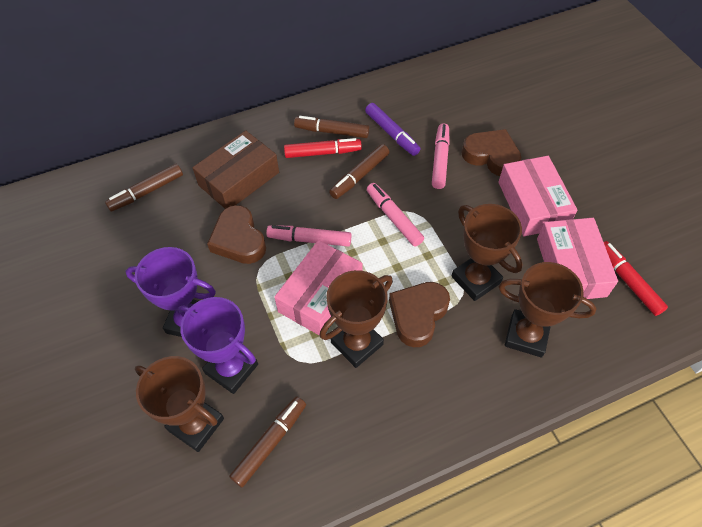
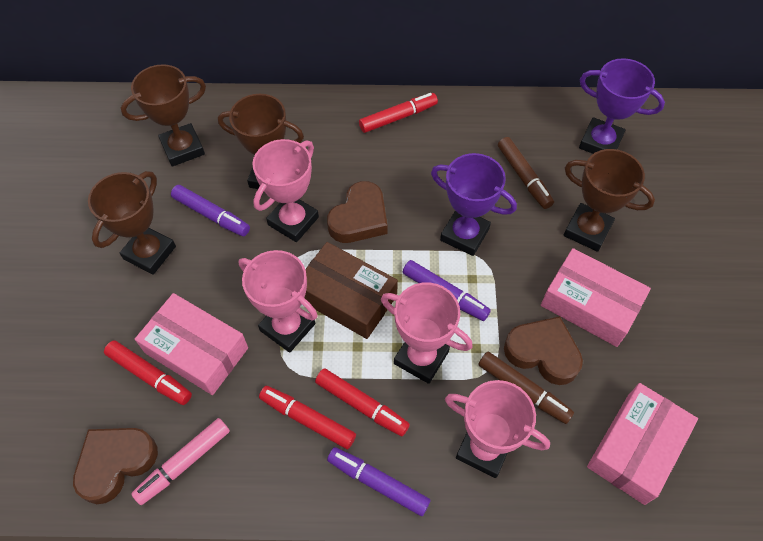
brown marker: 4 -> 2
pink marker: 3 -> 1
pink trophy: 0 -> 4
purple marker: 1 -> 3
red marker: 2 -> 4

